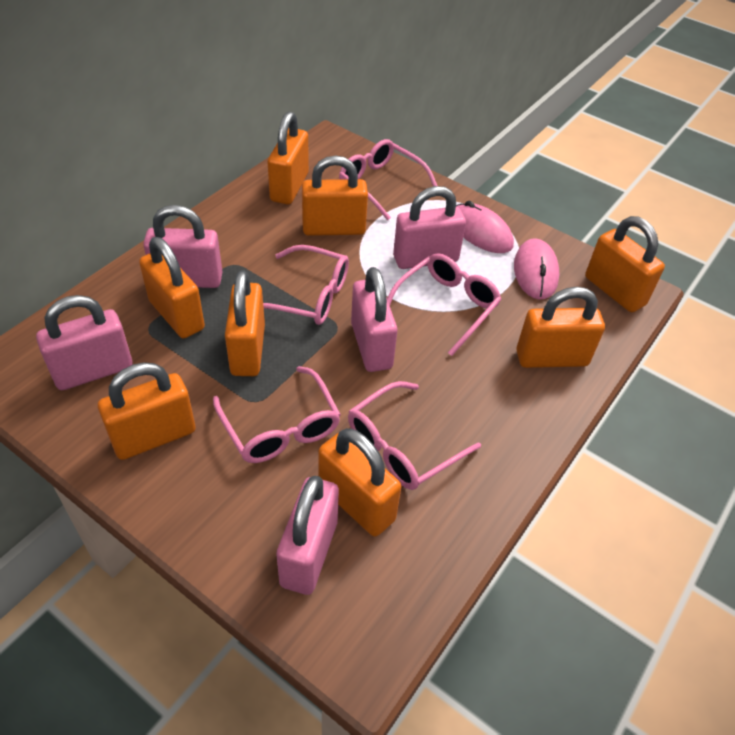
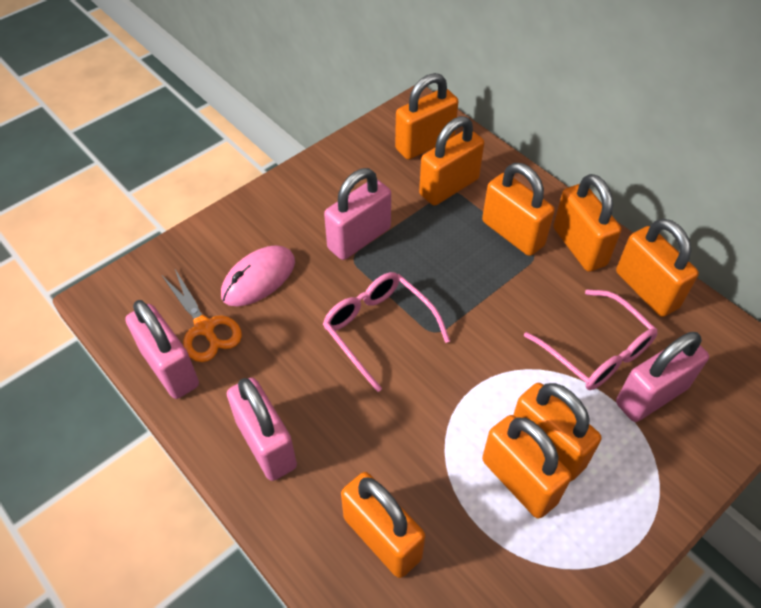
orange scissors: 0 -> 1
pink glasses: 5 -> 2
pink mouse: 2 -> 1
pink padlock: 5 -> 4

